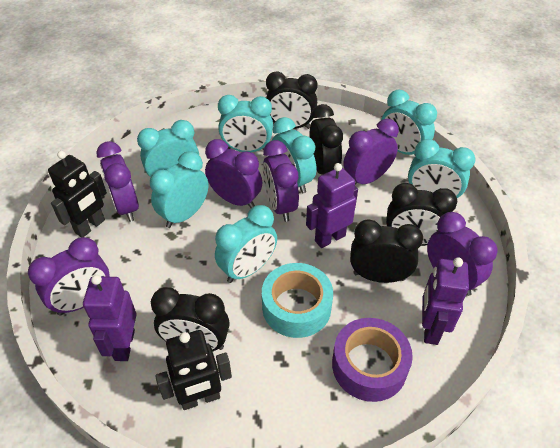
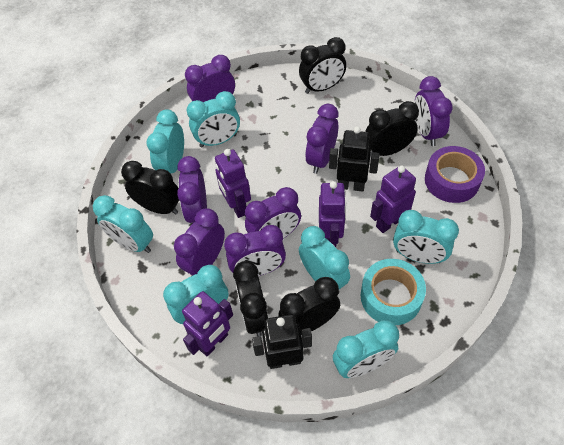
purple clock: 6 -> 7
purple robot: 3 -> 4

